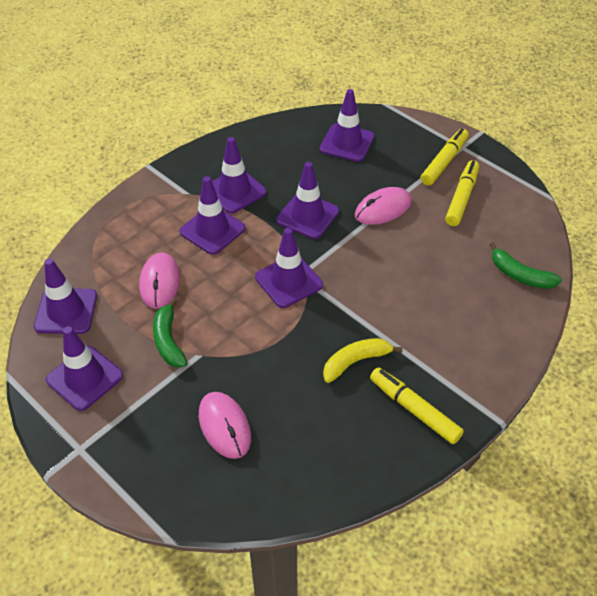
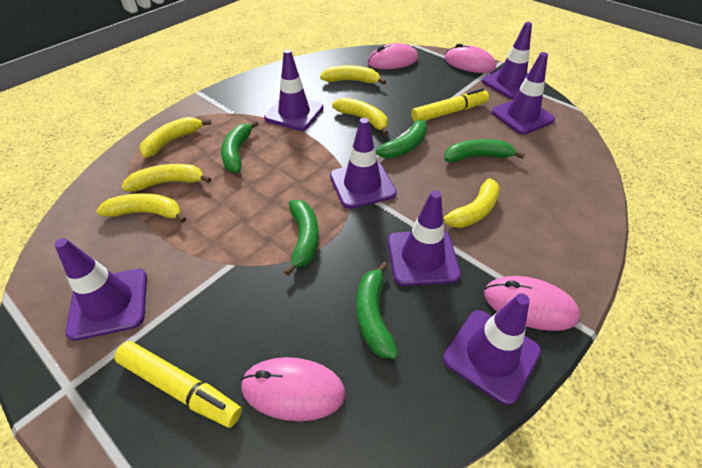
green banana: 2 -> 5
pink mouse: 3 -> 4
yellow banana: 1 -> 6
yellow marker: 3 -> 2

